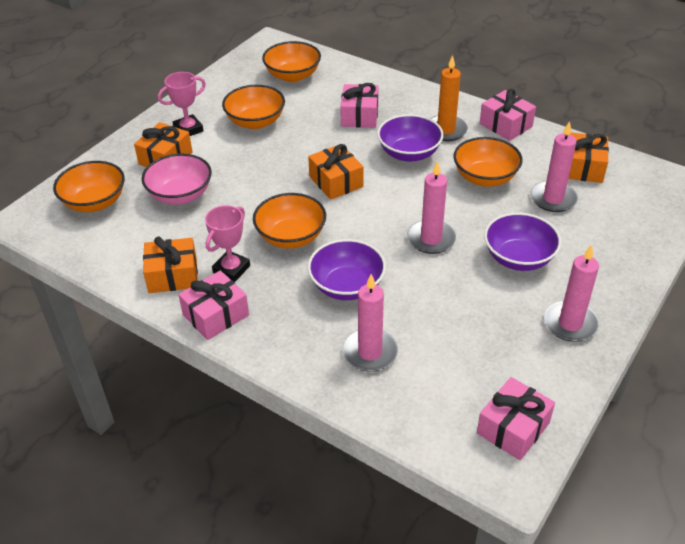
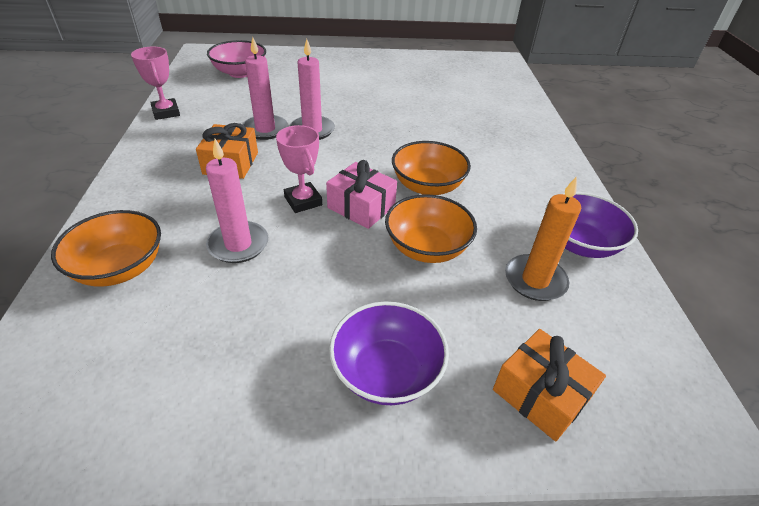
orange bowl: 5 -> 3
orange gift: 4 -> 2
pink candle: 4 -> 3
pink gift: 4 -> 1
purple bowl: 3 -> 2

